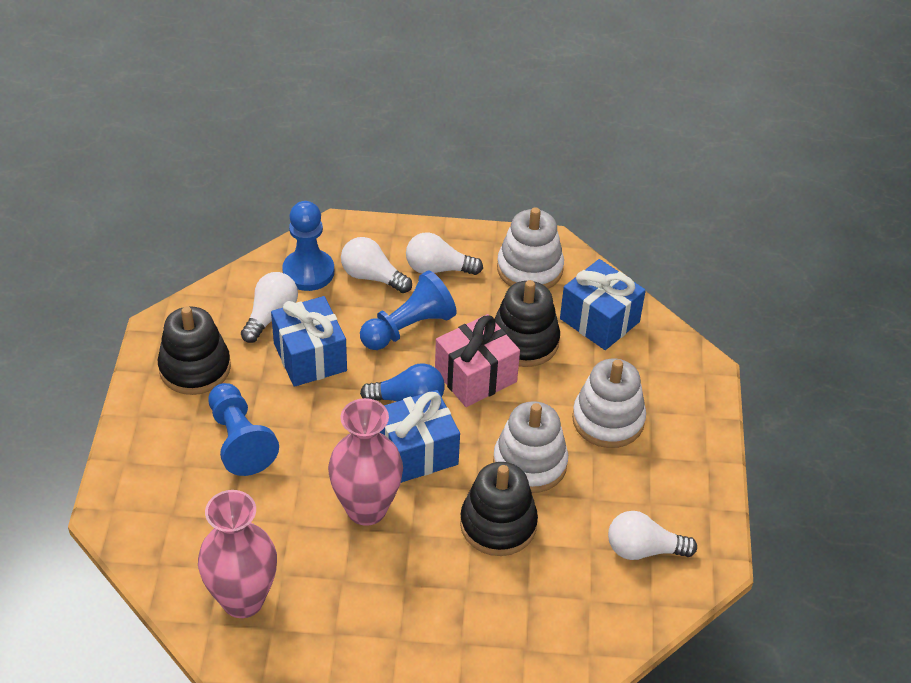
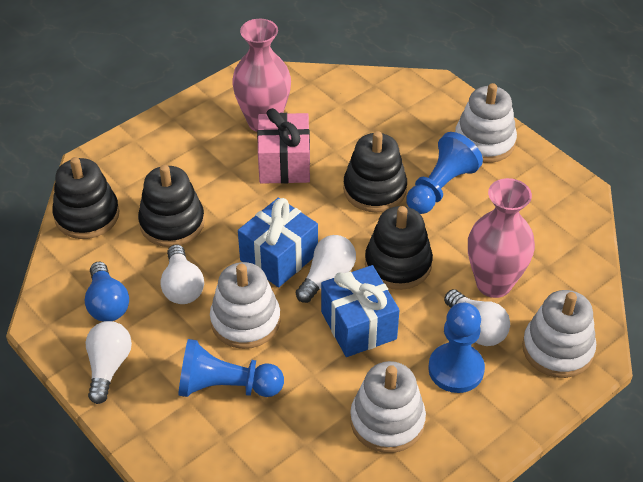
black stacking toy: 3 -> 4
blue gift: 3 -> 2
white stacking toy: 3 -> 4

